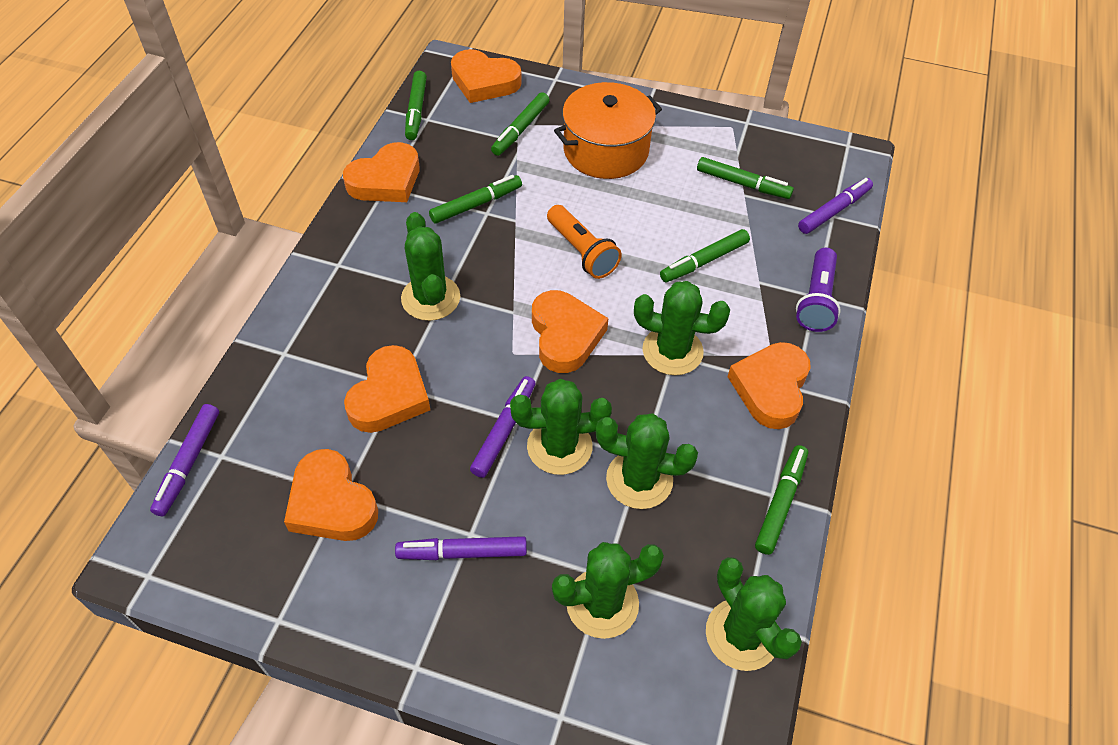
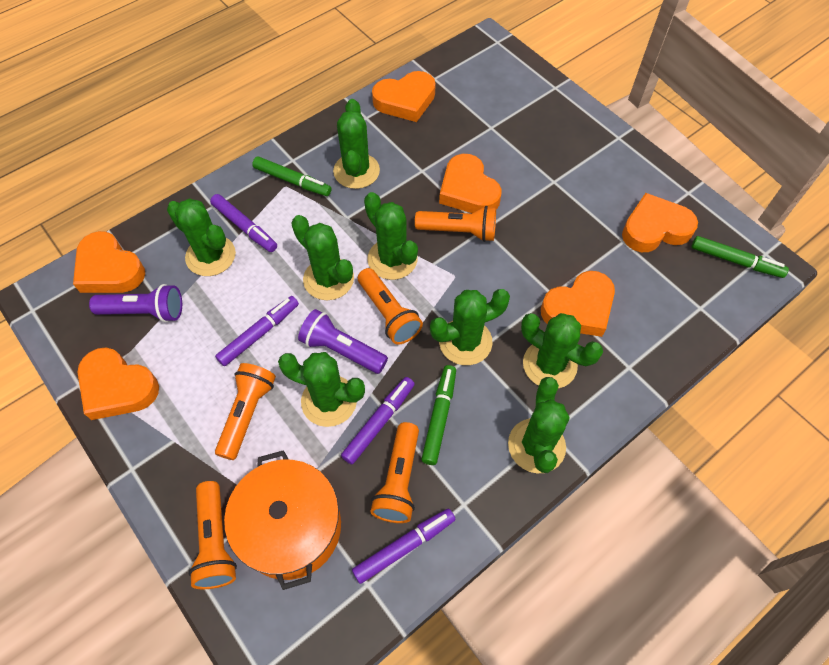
green cactus: 6 -> 8
green marker: 6 -> 3
orange flashlight: 1 -> 5
purple flashlight: 1 -> 2

